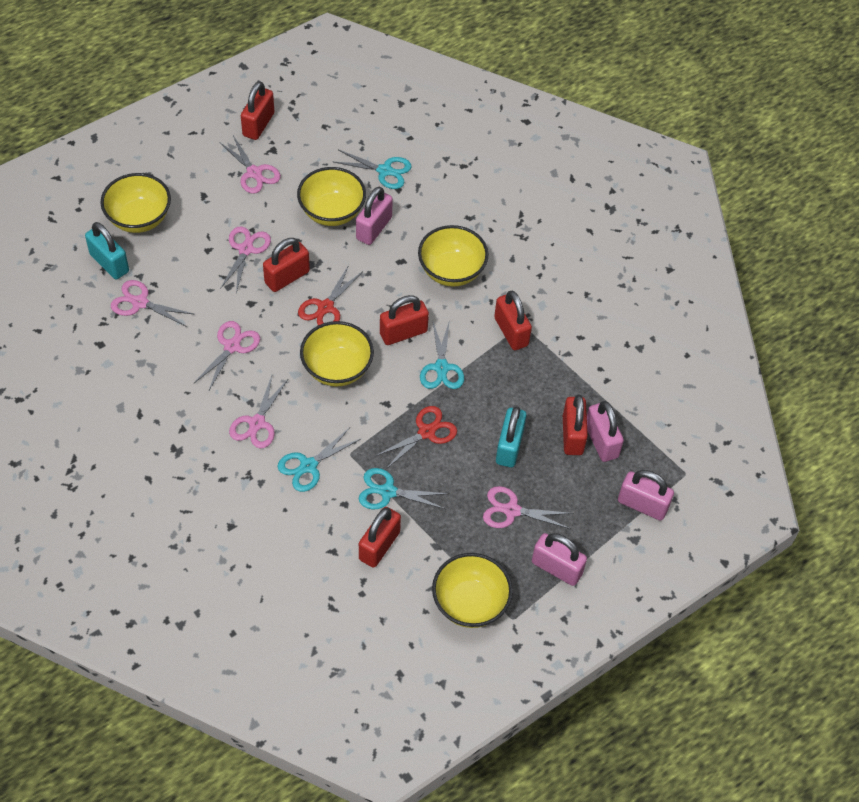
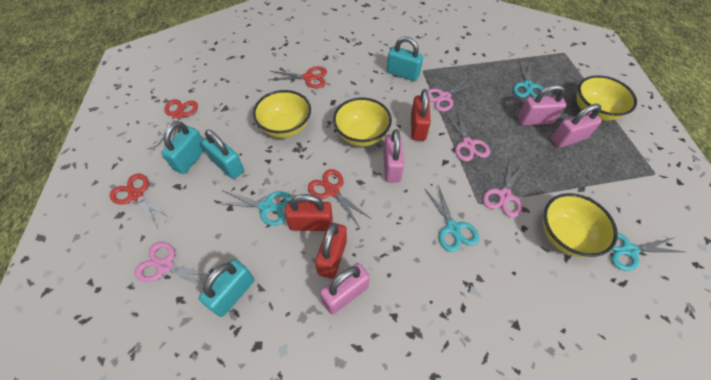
pink scissors: 6 -> 4
red padlock: 6 -> 3
red scissors: 2 -> 4
turquoise padlock: 2 -> 4
yellow bowl: 5 -> 4

